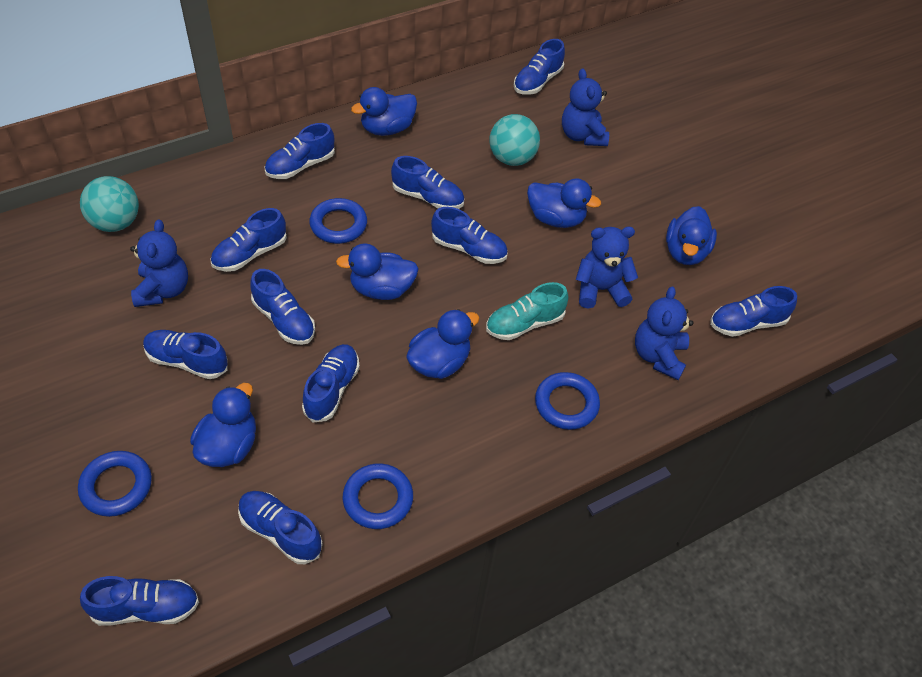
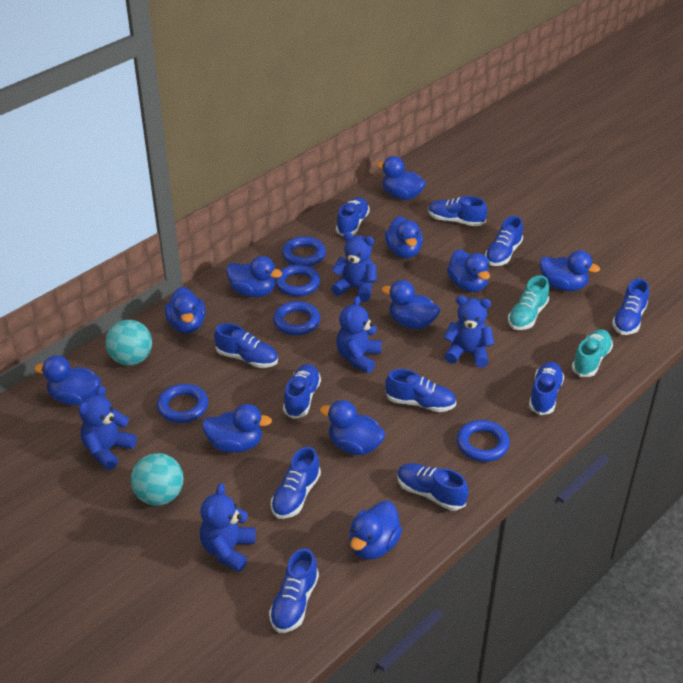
blue duck: 6 -> 11
blue ring: 4 -> 5
blue teddy bear: 4 -> 5
turquoise shoe: 1 -> 2

